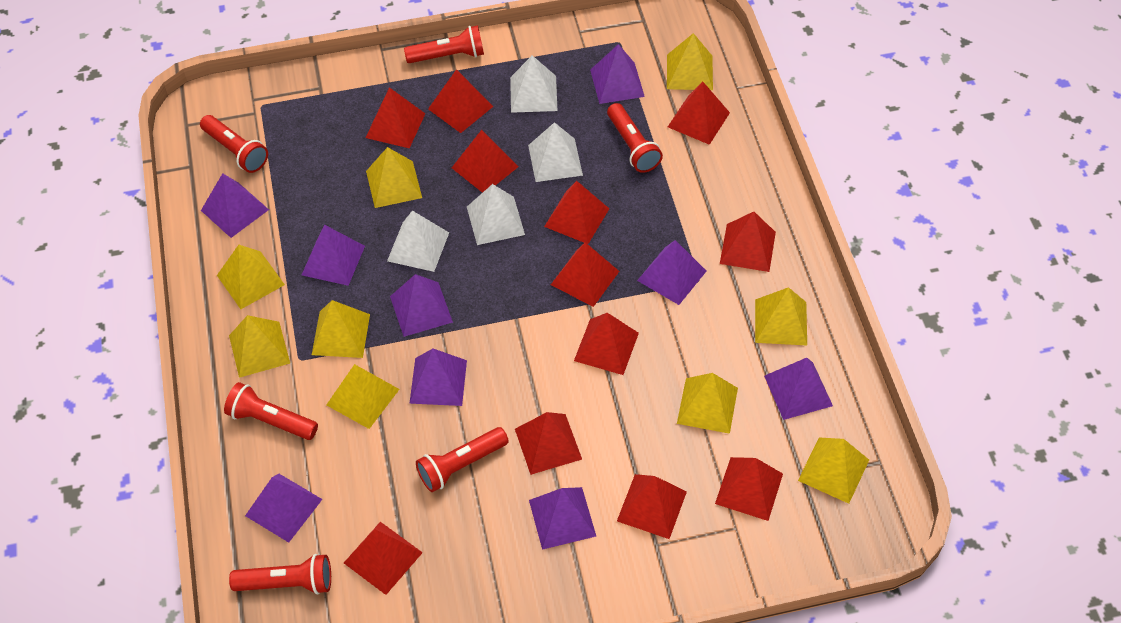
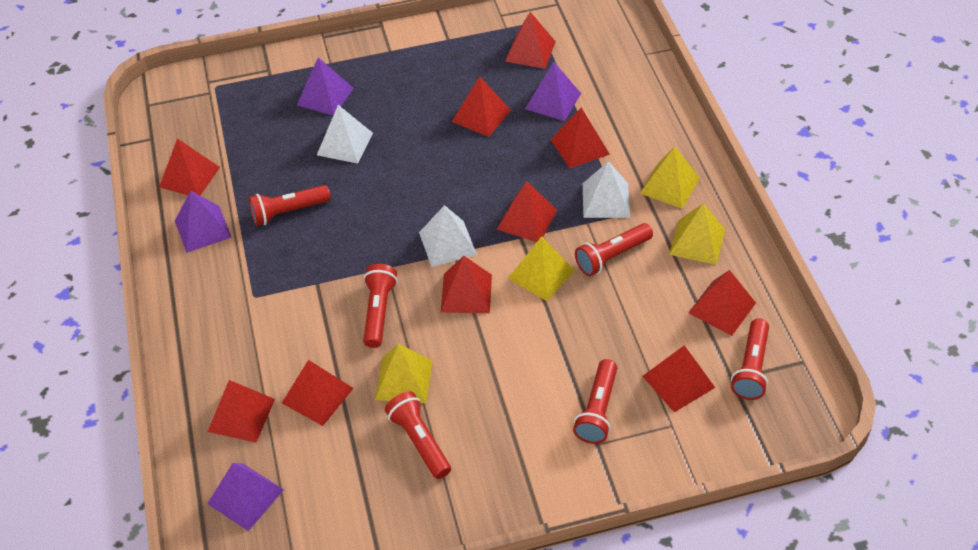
purple pyramid: 9 -> 4
red pyramid: 12 -> 10
white pyramid: 4 -> 3
yellow pyramid: 9 -> 4

